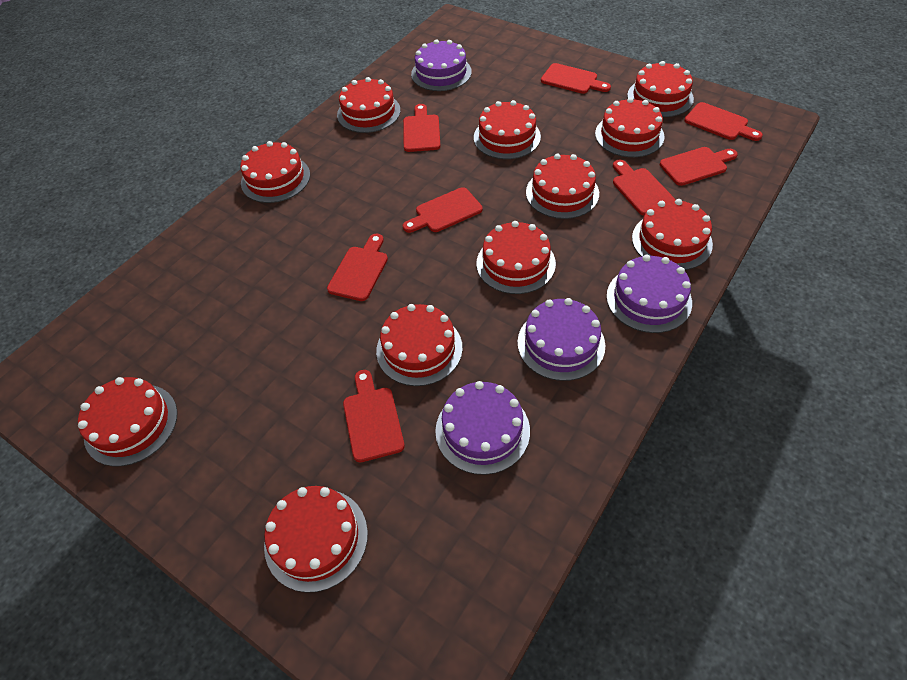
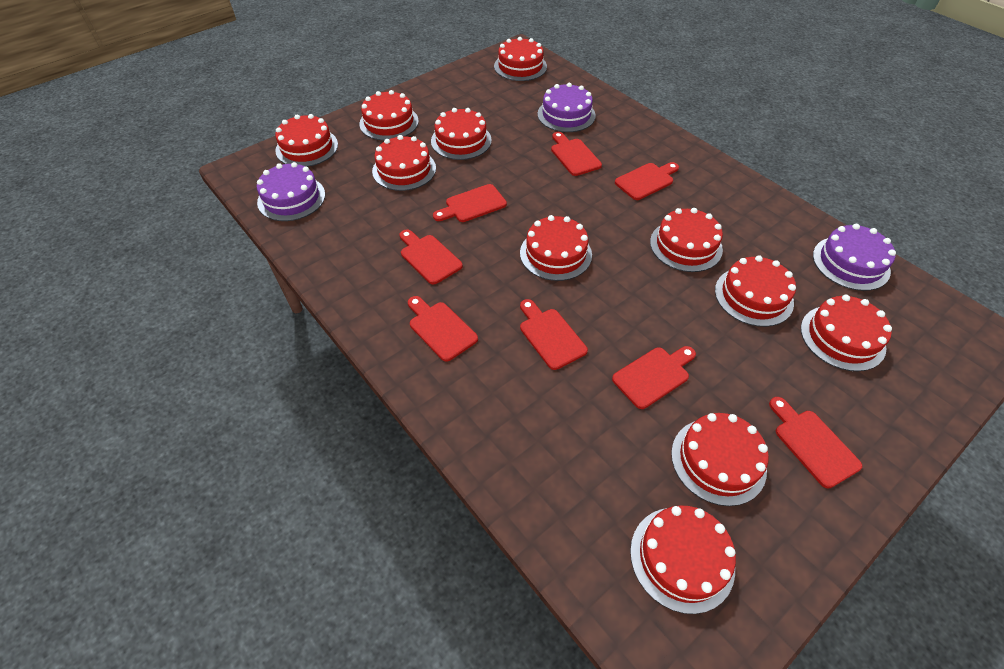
purple cake: 4 -> 3

